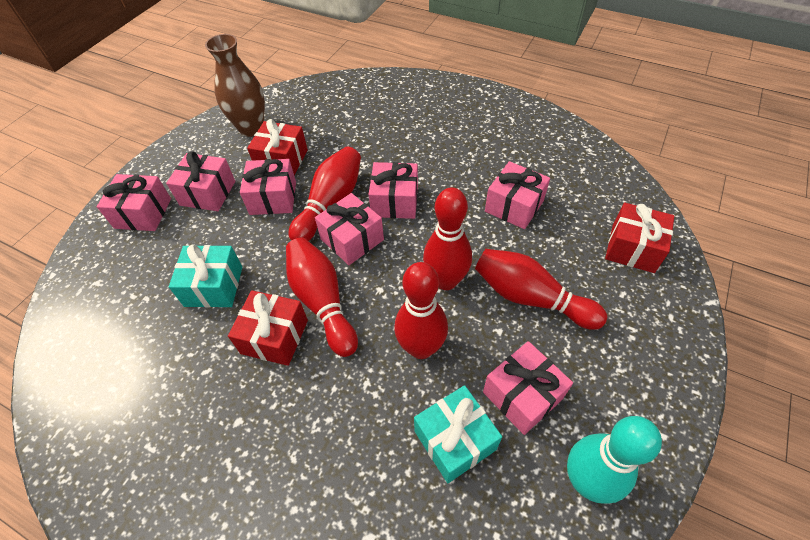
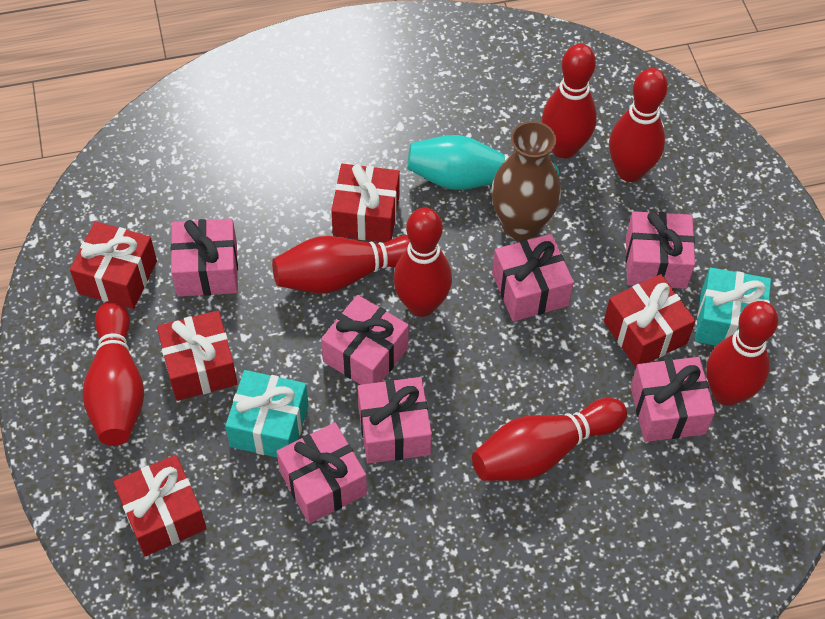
red bowling pin: 5 -> 7
red gift: 3 -> 5

